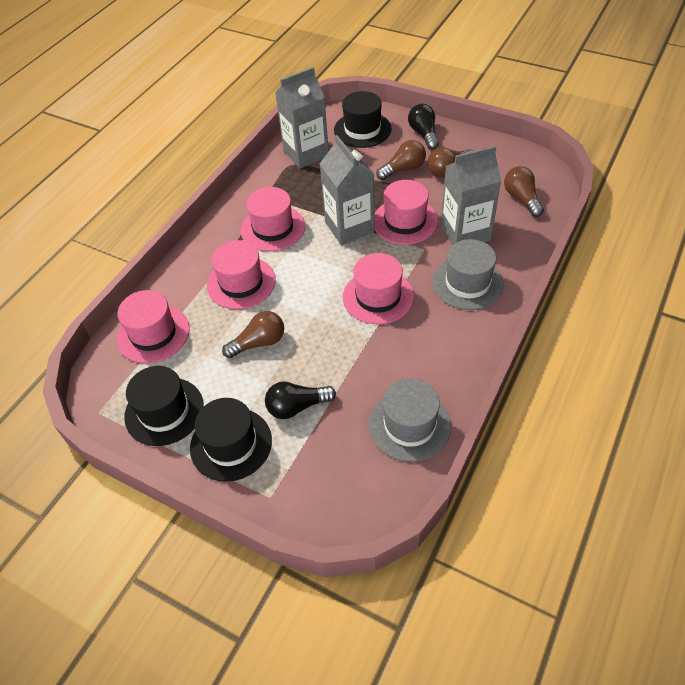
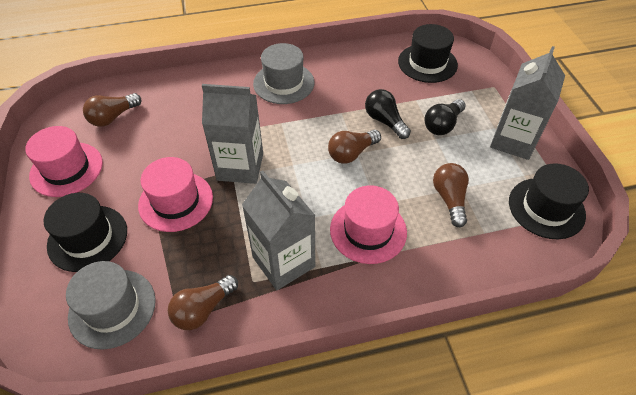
pink hat: 5 -> 3

